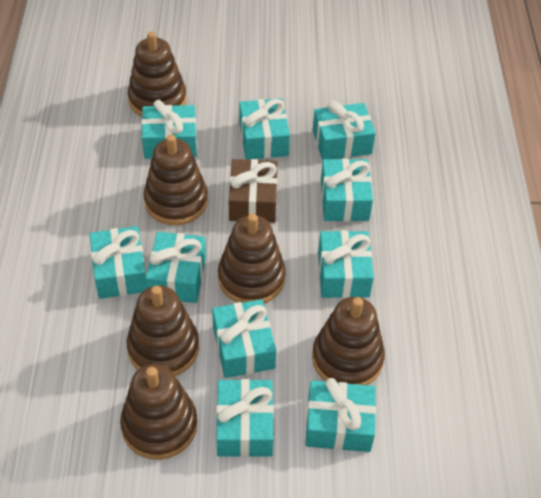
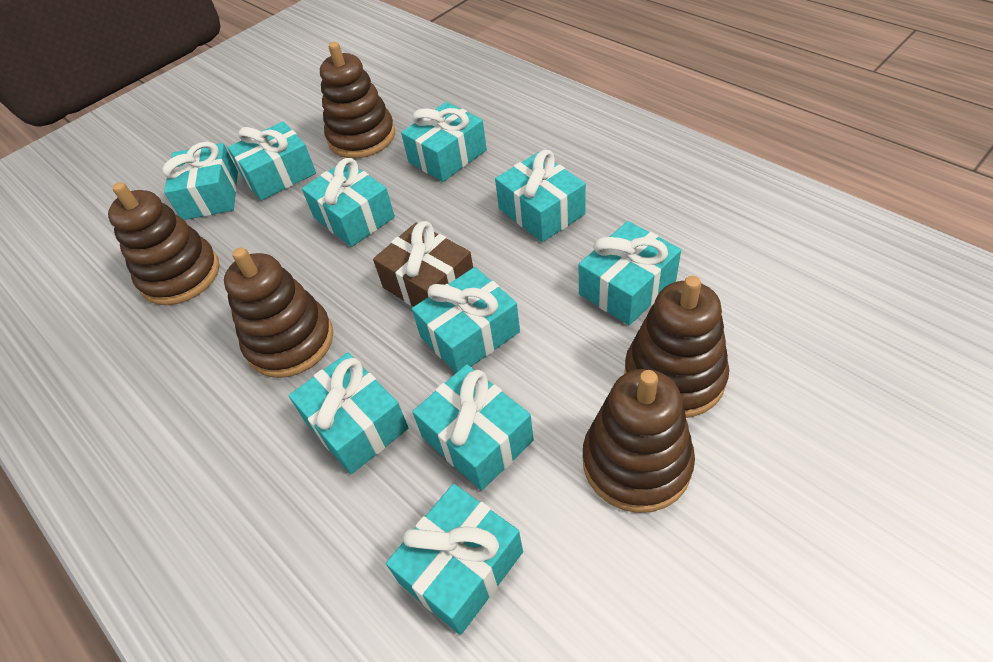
brown stacking toy: 6 -> 5

